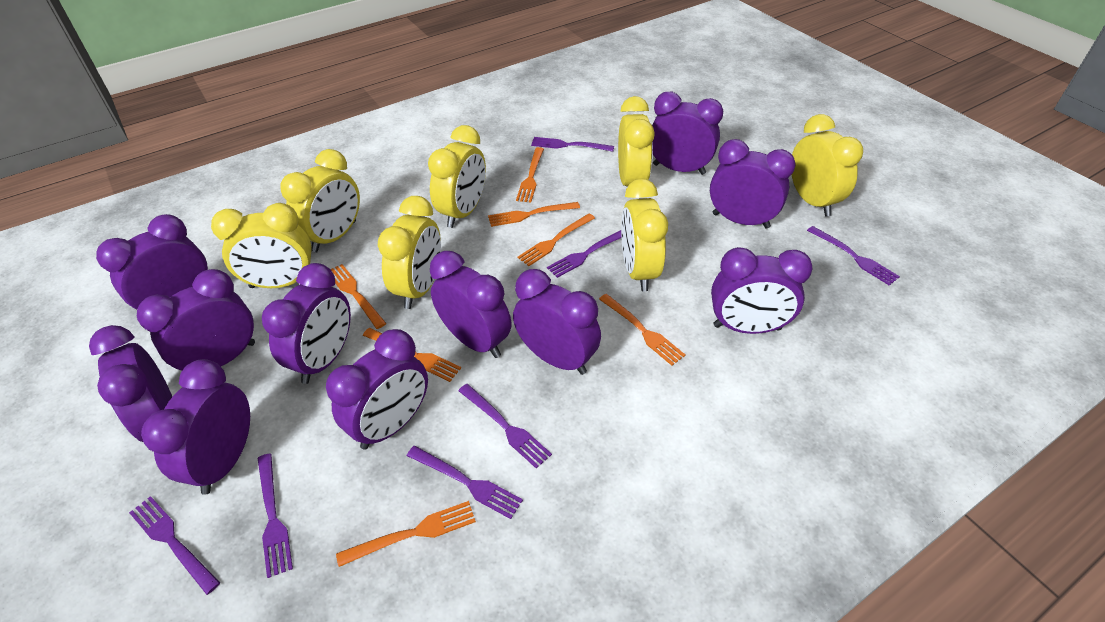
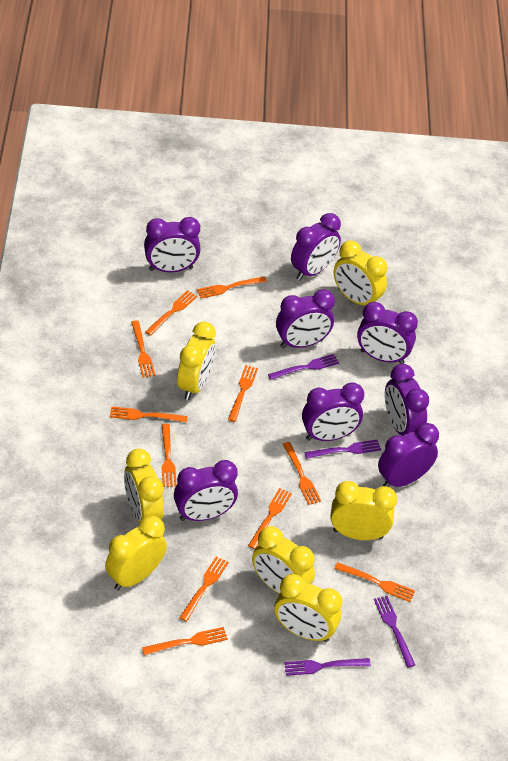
orange fork: 7 -> 11
purple clock: 11 -> 8
purple fork: 7 -> 4

